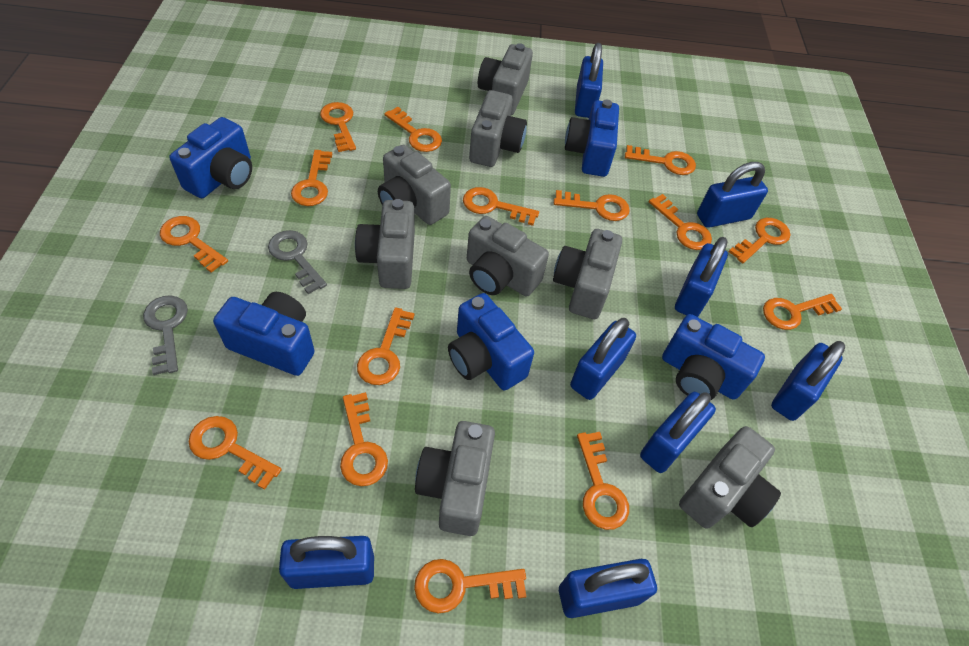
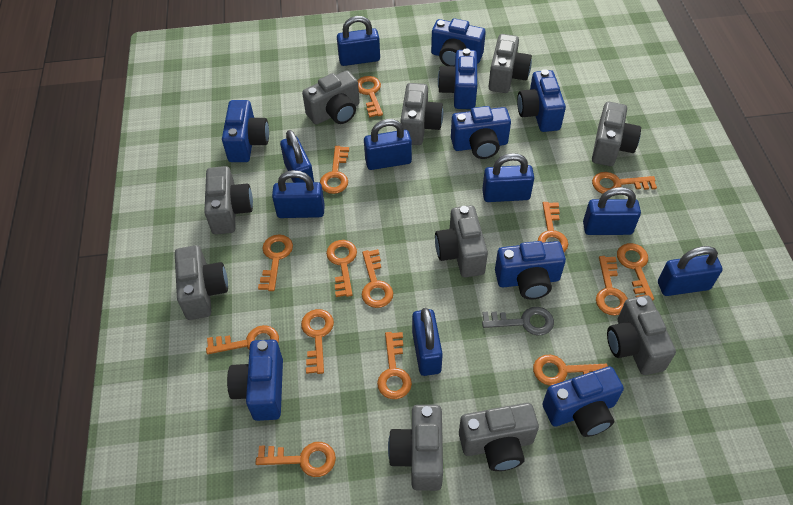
blue camera: 5 -> 8
grey camera: 8 -> 10
grey key: 2 -> 1
orange key: 15 -> 14

